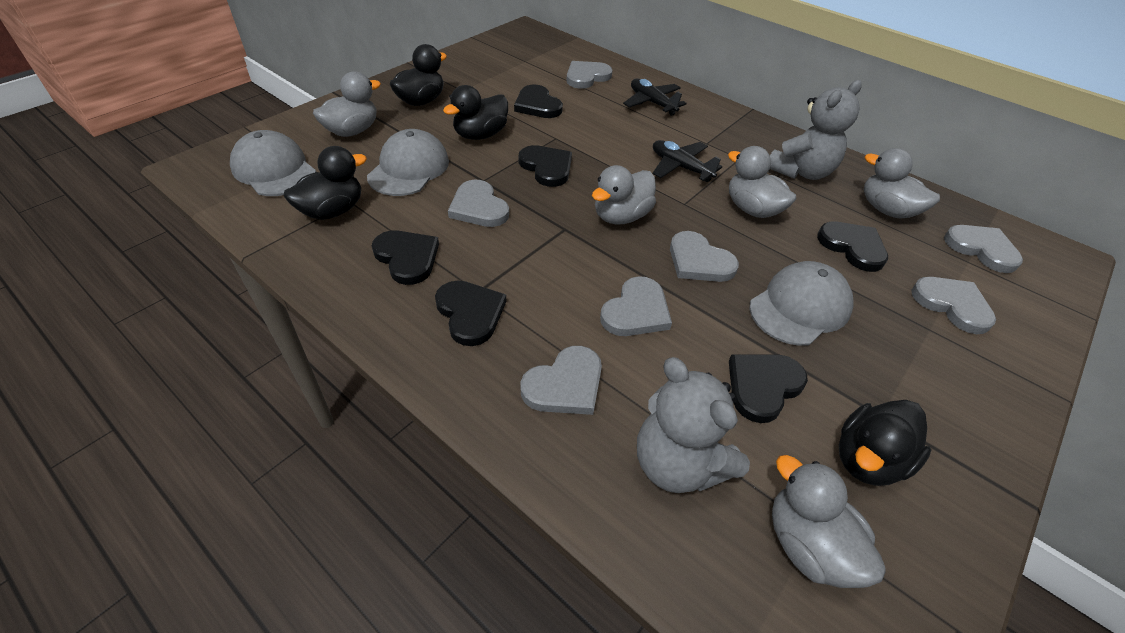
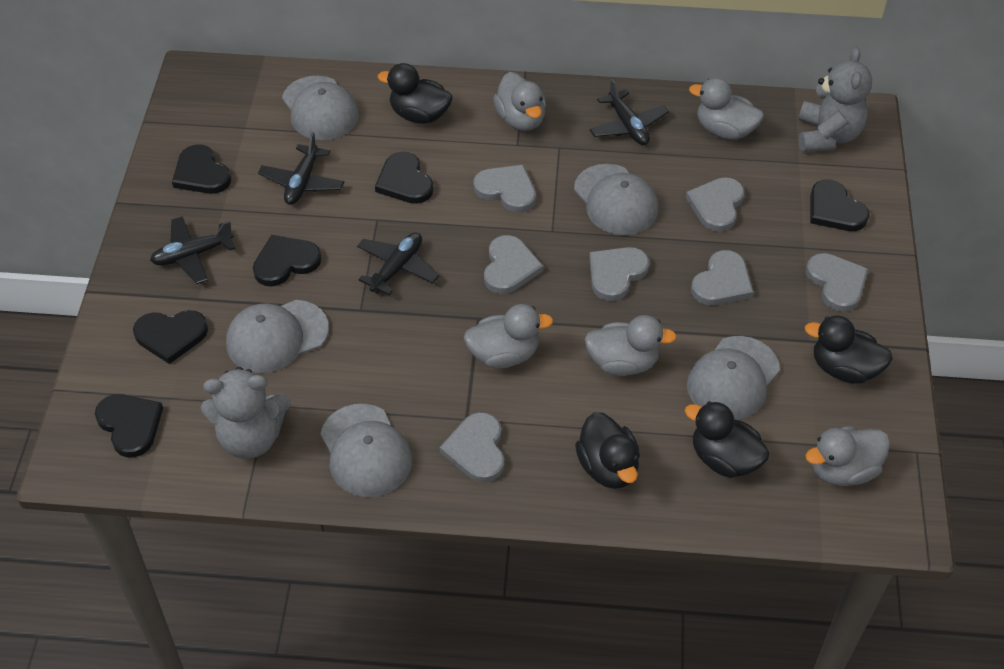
black plane: 2 -> 4
grey cap: 3 -> 5

